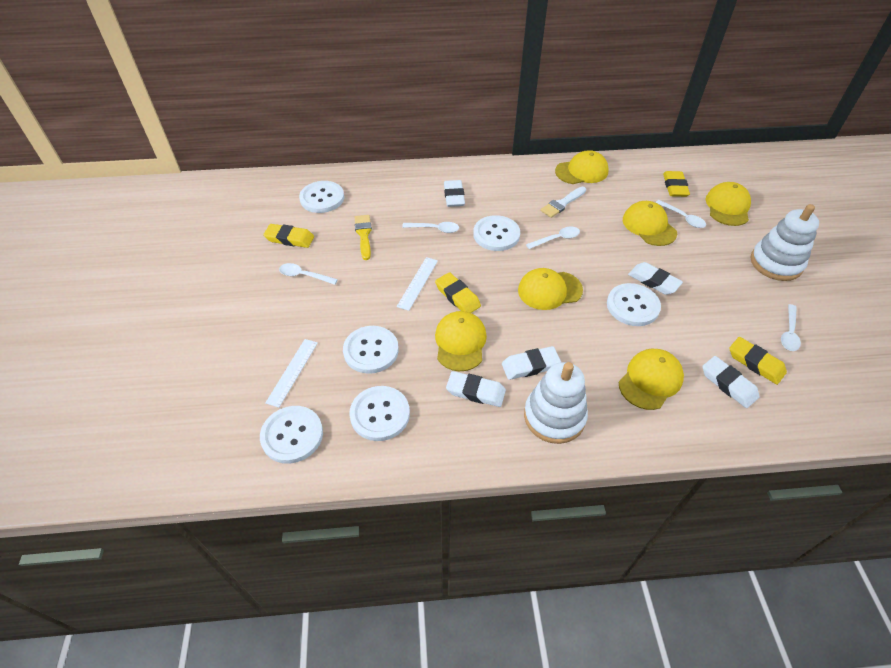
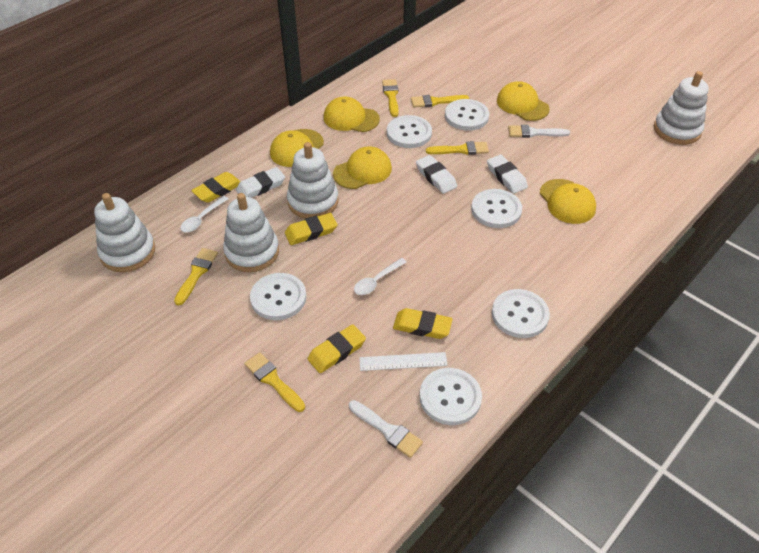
white brush: 1 -> 2
white eraser: 5 -> 3
white ruler: 2 -> 1
white spoon: 5 -> 2
white stacking toy: 2 -> 4
yellow brush: 1 -> 5
yellow cap: 6 -> 5

